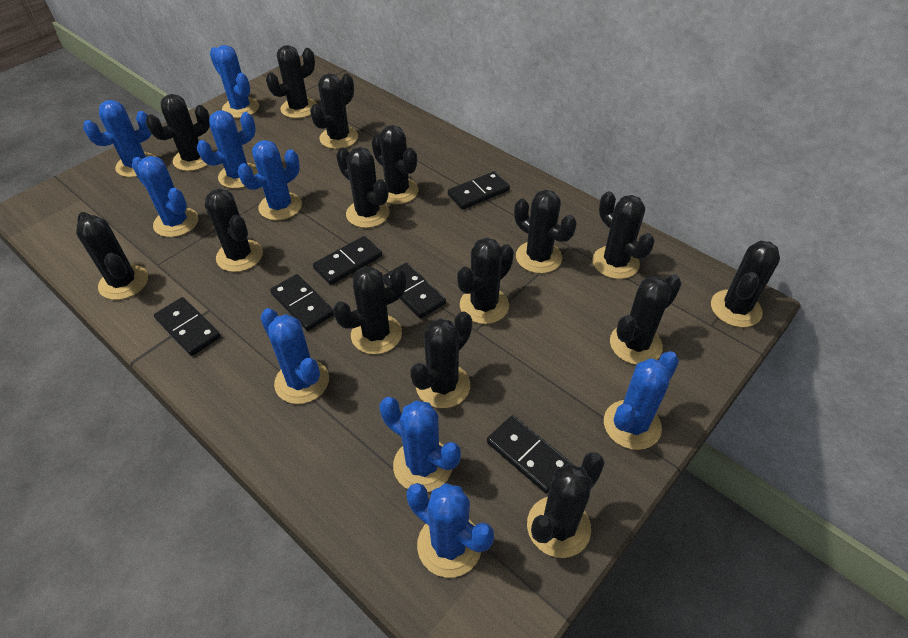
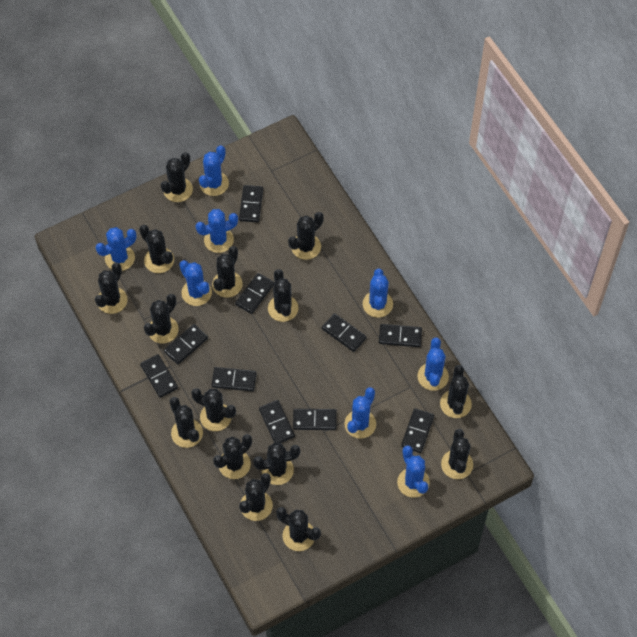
black domino: 6 -> 10
blue cactus: 9 -> 8

